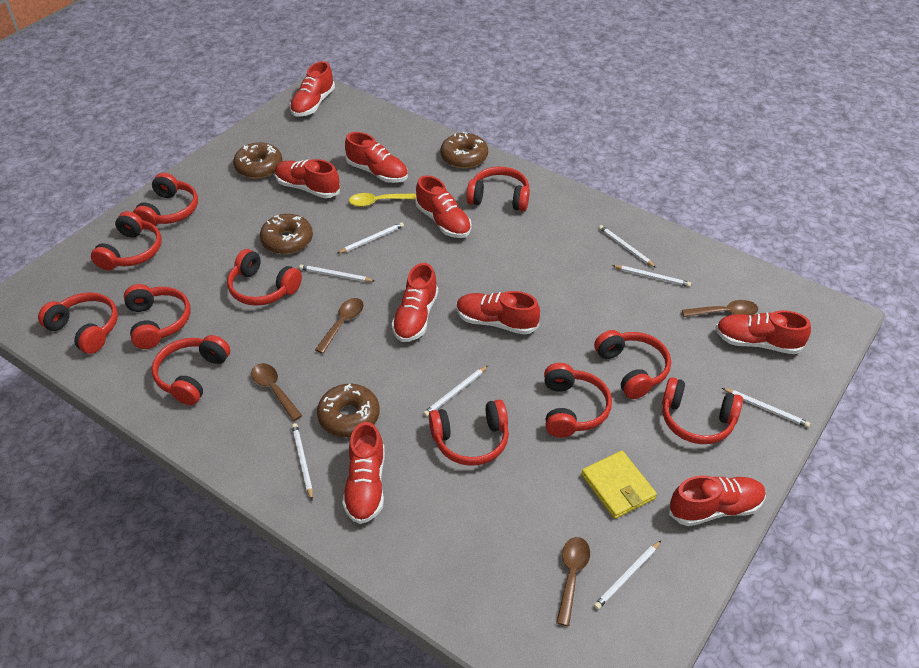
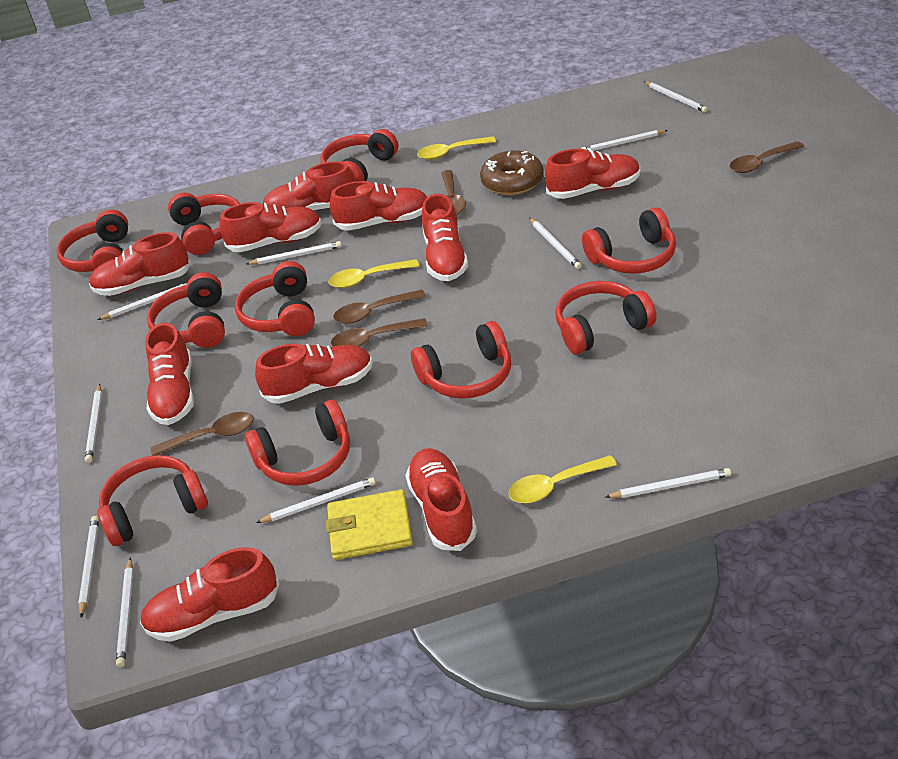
brown donut: 4 -> 1
brown spoon: 4 -> 5
red headphones: 11 -> 10
red shoe: 9 -> 10
white pencil: 8 -> 10
yellow spoon: 1 -> 3

